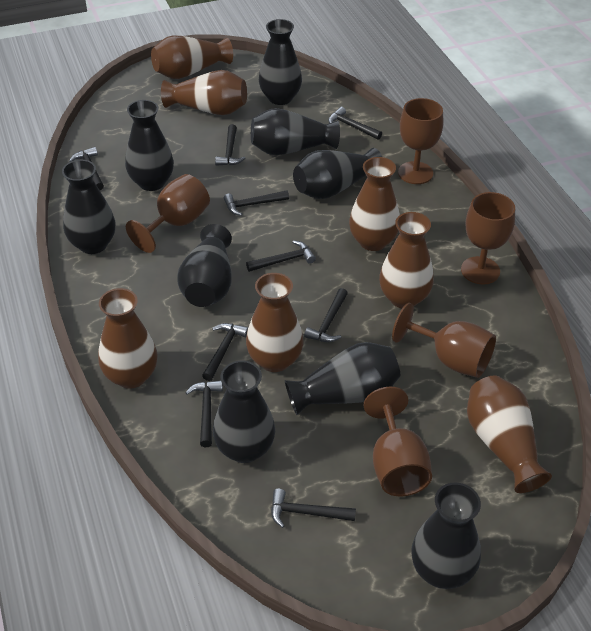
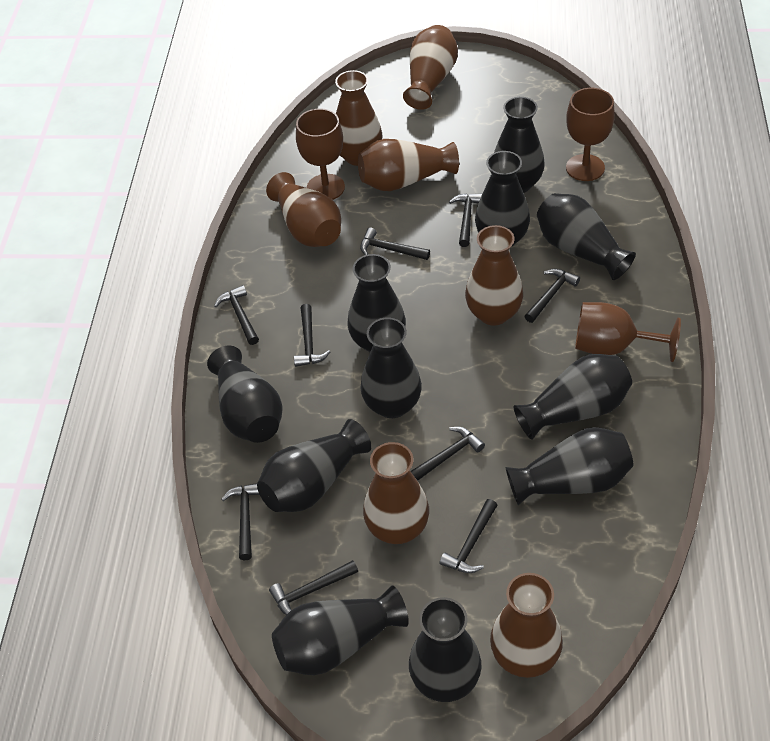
black vase: 9 -> 11
brown goblet: 5 -> 3

